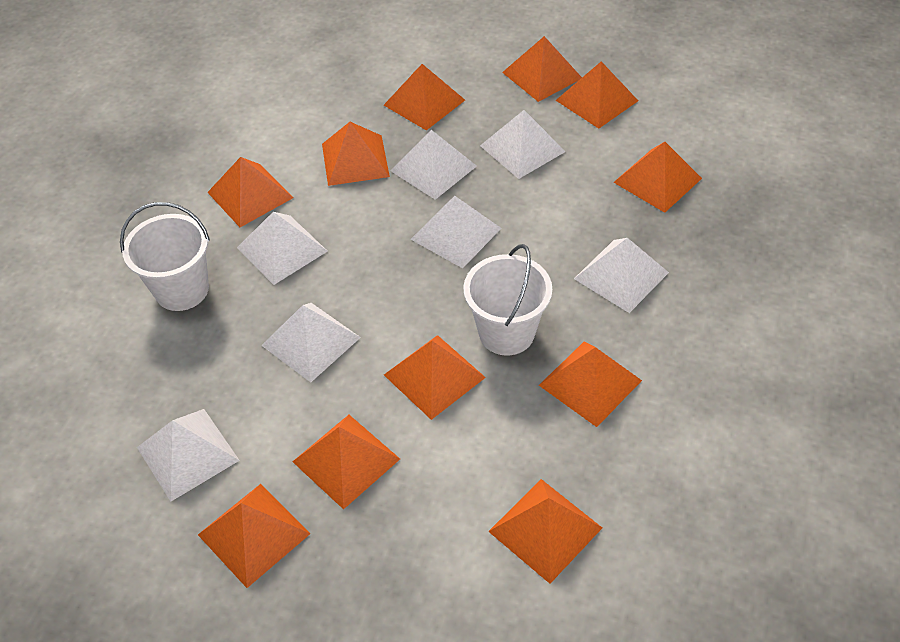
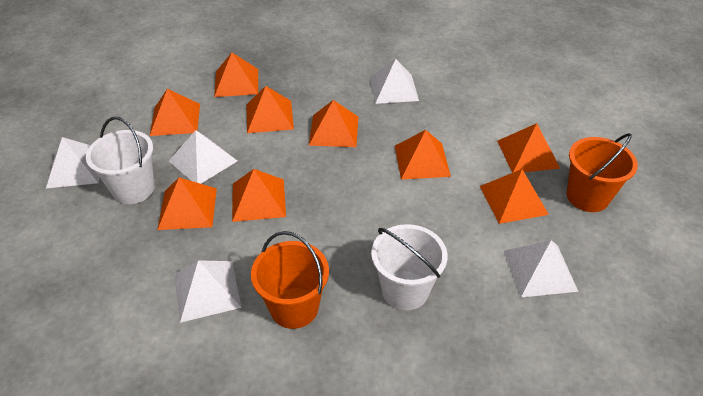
orange bucket: 0 -> 2
orange pyramid: 11 -> 9
white pyramid: 7 -> 5

